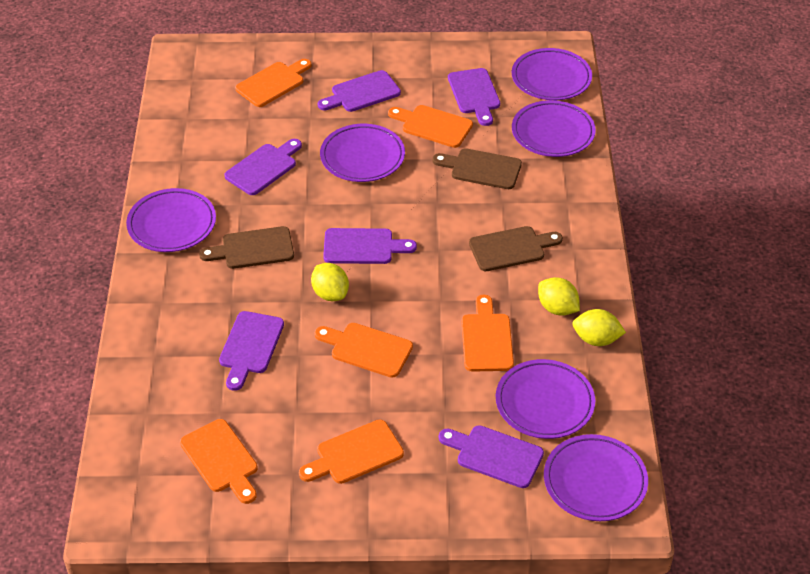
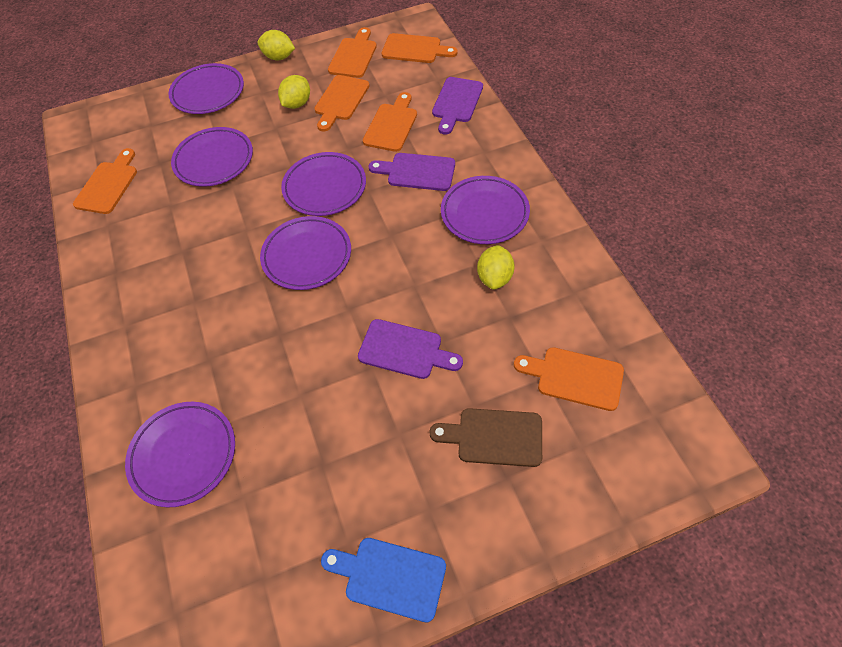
blue cutting board: 0 -> 1
brown cutting board: 3 -> 1
purple cutting board: 6 -> 3

